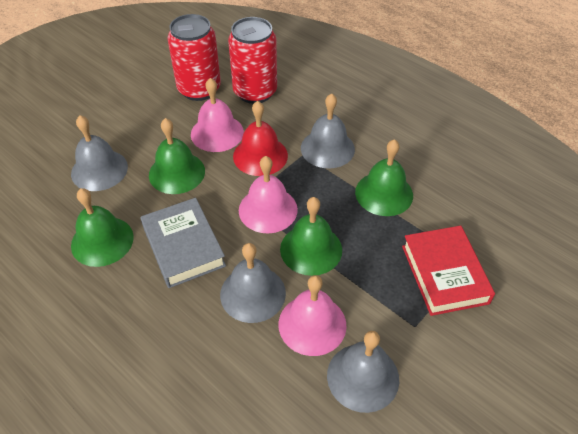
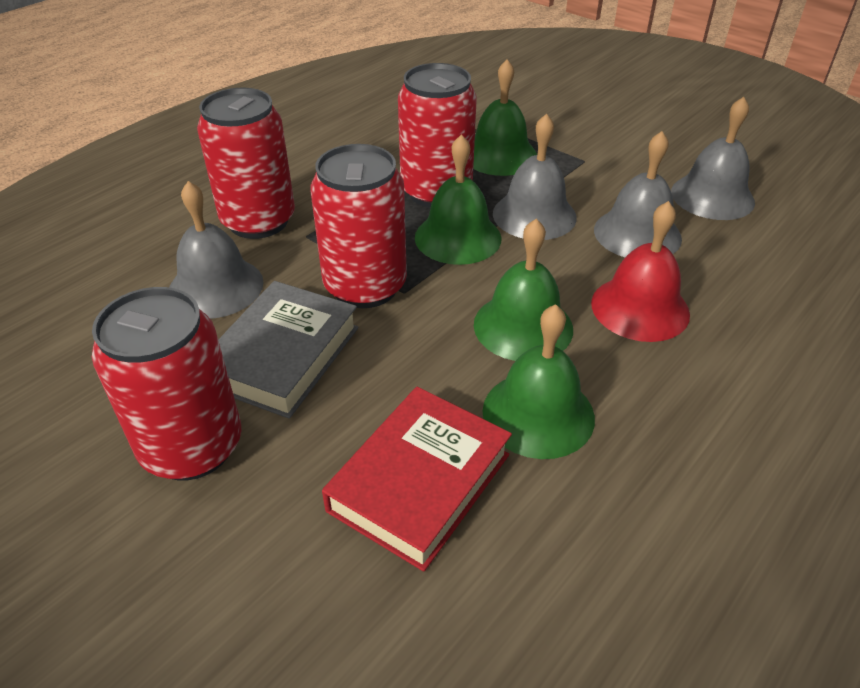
pink bell: 3 -> 0
red can: 2 -> 4

